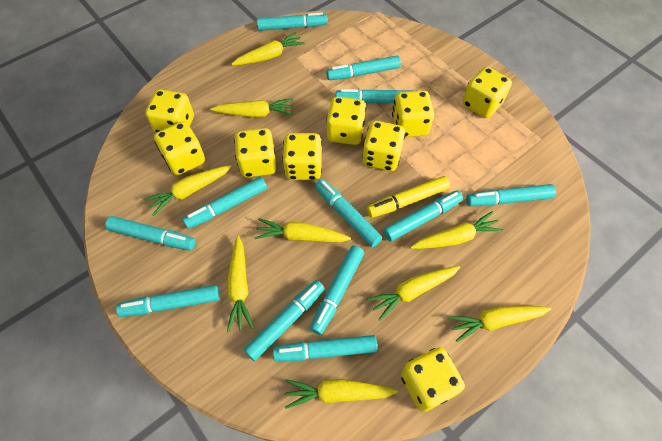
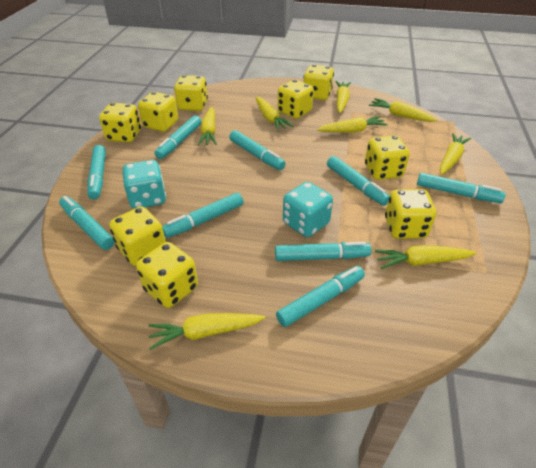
turquoise dice: 0 -> 2
turquoise marker: 12 -> 9
yellow carrot: 9 -> 8
yellow marker: 1 -> 0

